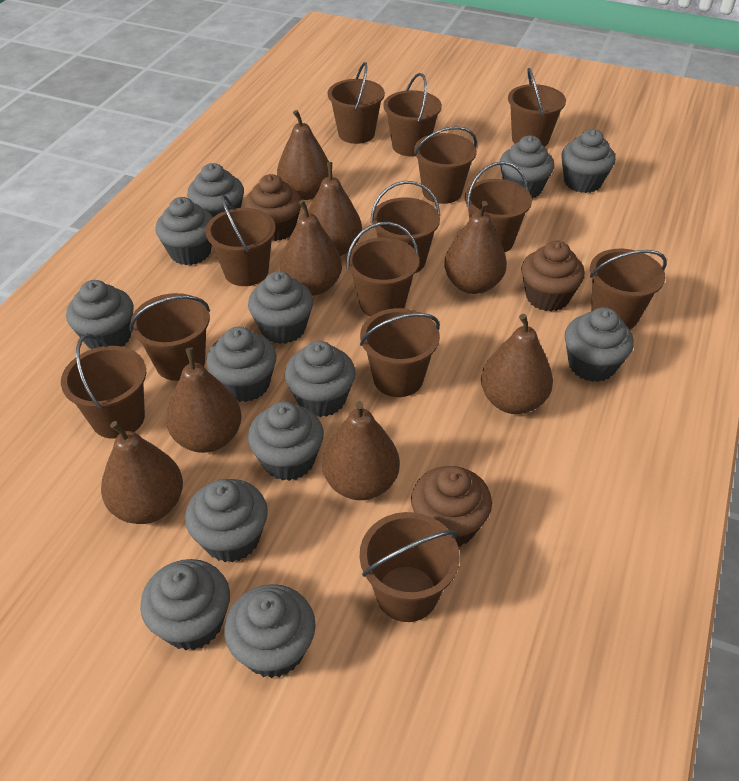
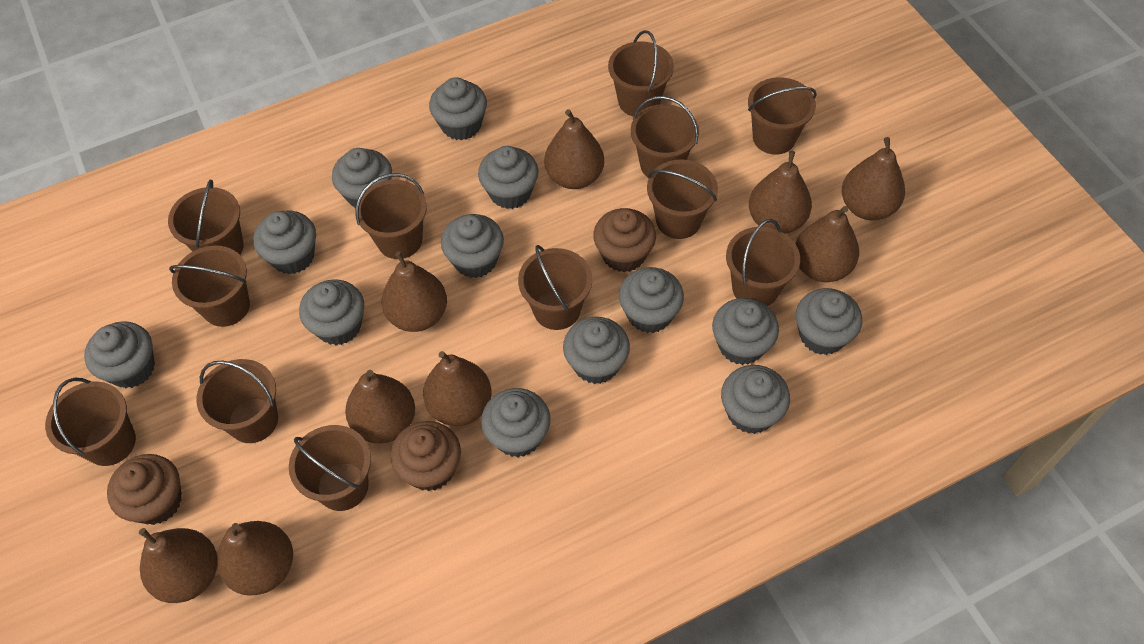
brown bucket: 13 -> 12
brown pear: 8 -> 9

